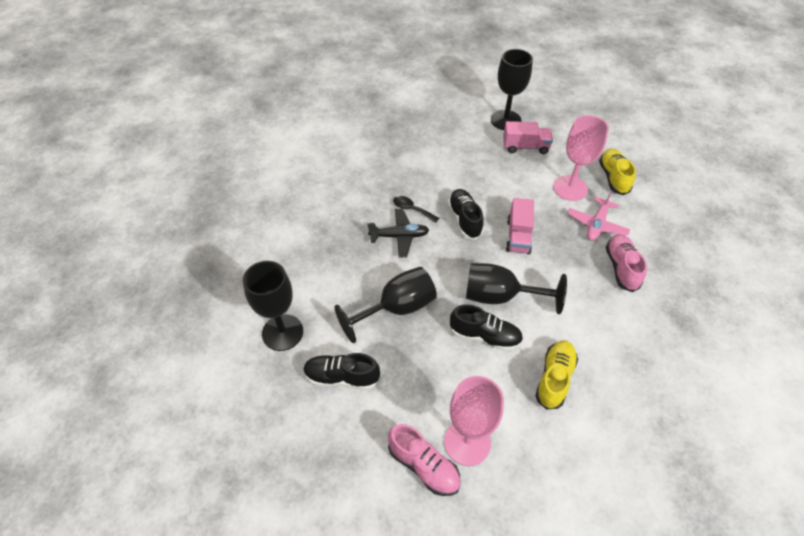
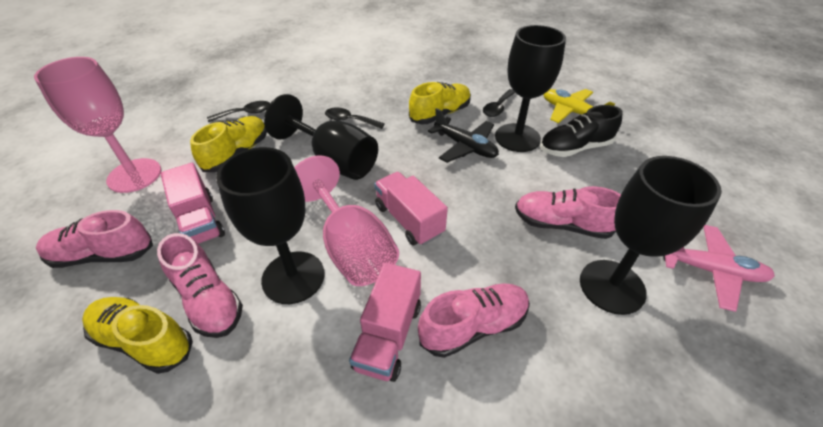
black shoe: 3 -> 1
black spoon: 1 -> 3
pink shoe: 2 -> 4
pink truck: 2 -> 3
yellow plane: 0 -> 1
yellow shoe: 2 -> 3

